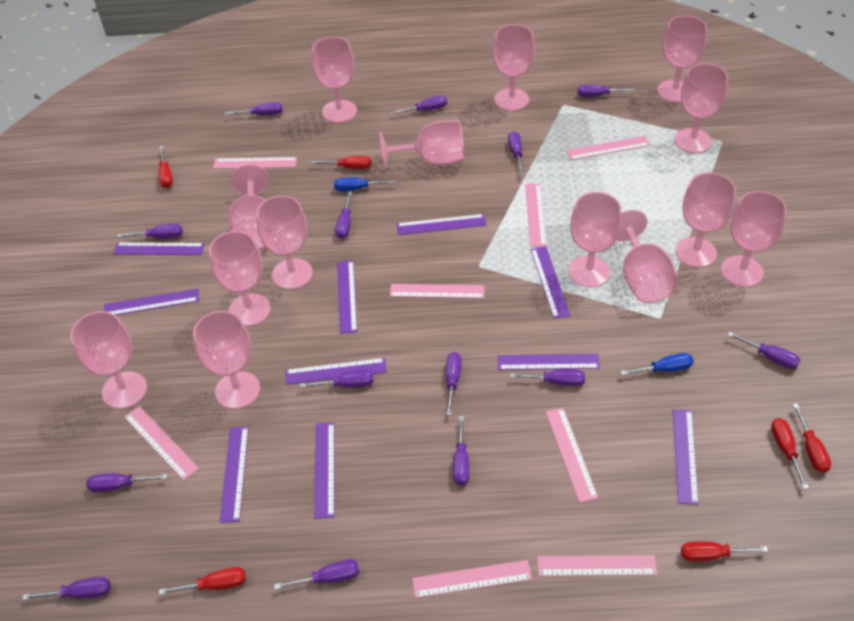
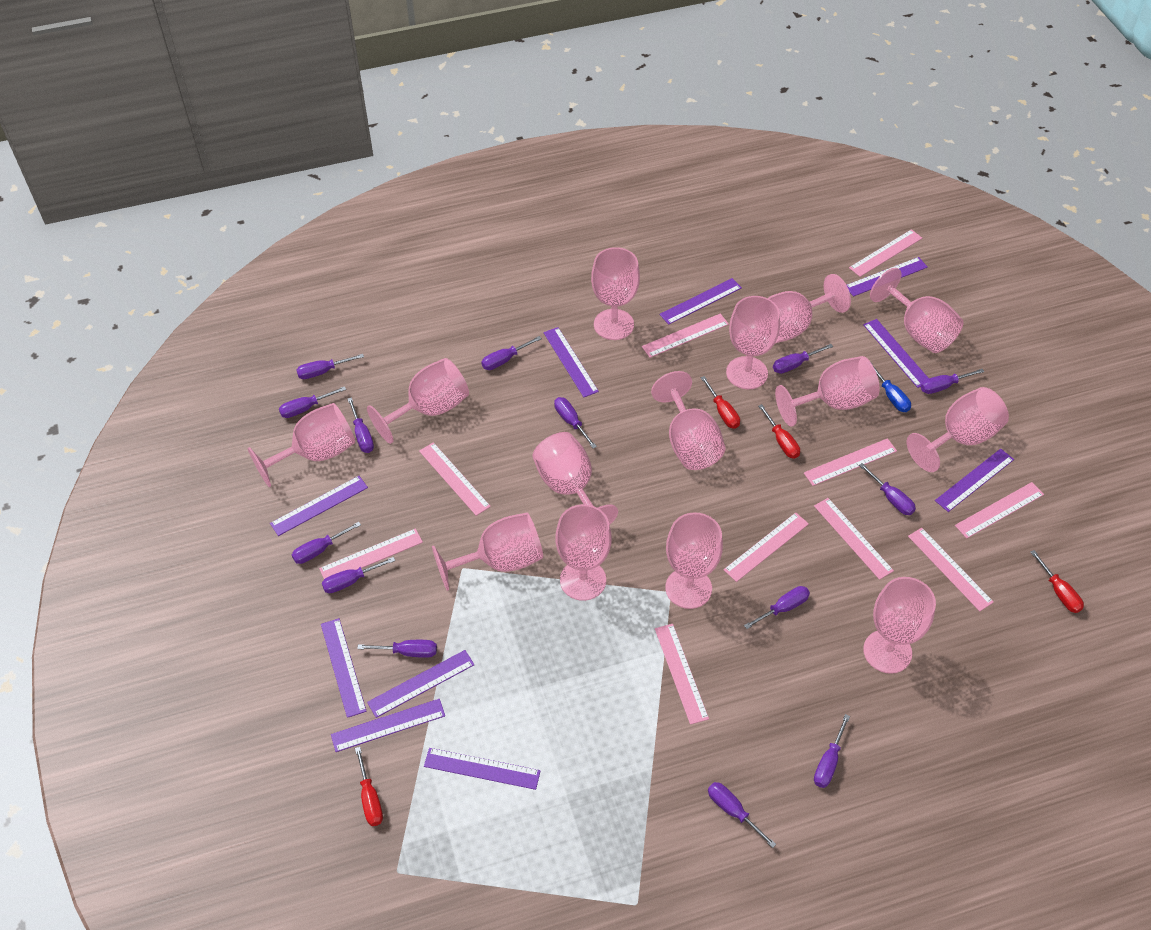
blue screwdriver: 2 -> 1
pink ruler: 8 -> 10
red screwdriver: 6 -> 4

